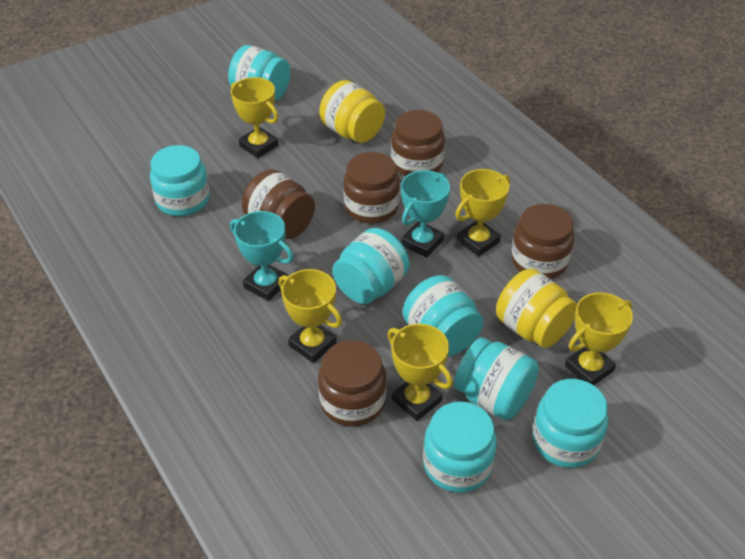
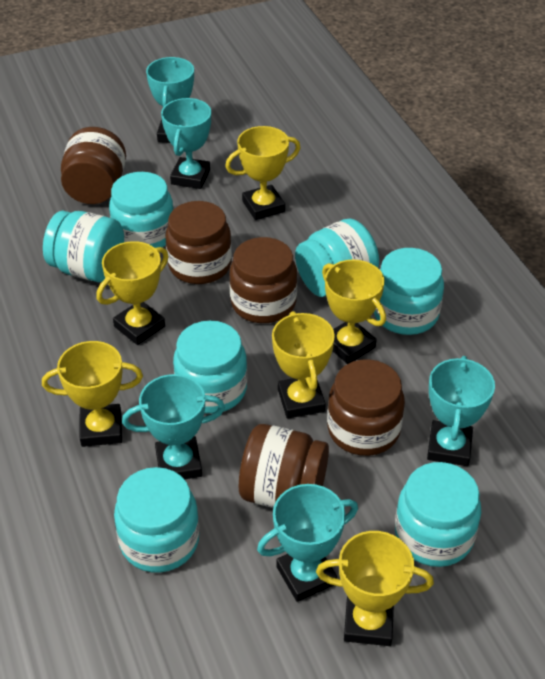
turquoise trophy: 2 -> 5
yellow jar: 2 -> 0
yellow trophy: 5 -> 6

